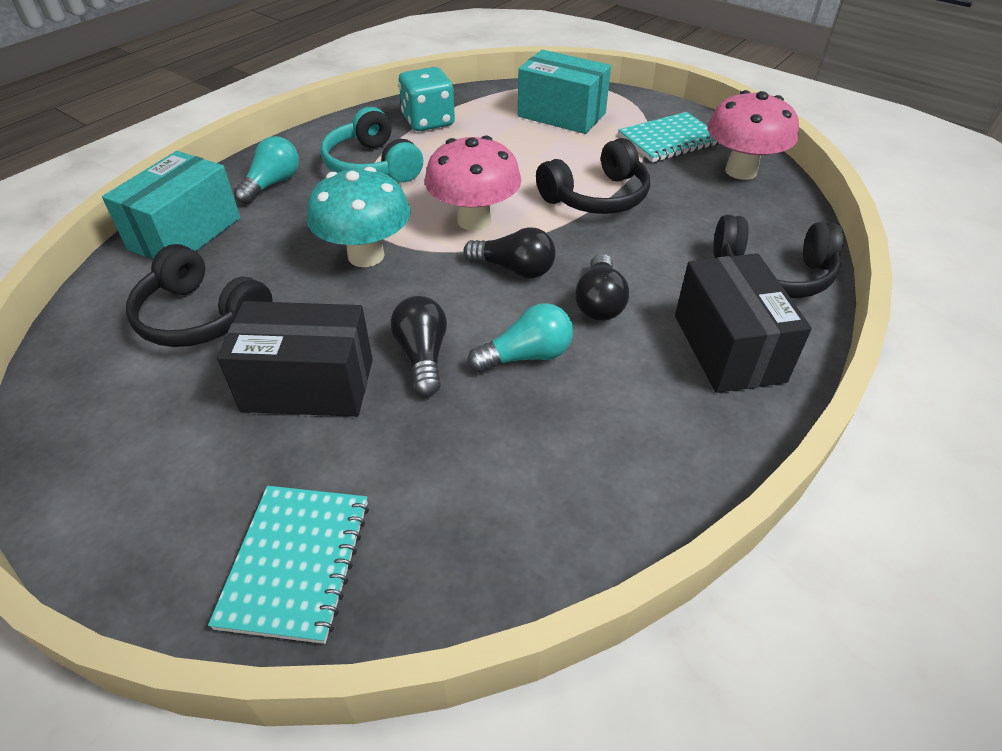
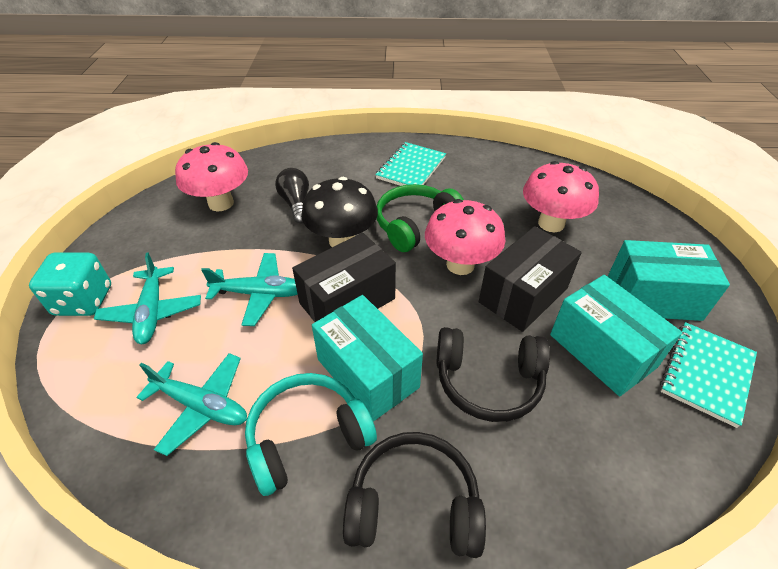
black headphones: 3 -> 2
black light bulb: 3 -> 1
black mushroom: 0 -> 1
green headphones: 0 -> 1
pink mushroom: 2 -> 3
turquoise box: 2 -> 3
turquoise light bulb: 2 -> 0
turquoise mushroom: 1 -> 0
turquoise plane: 0 -> 3

